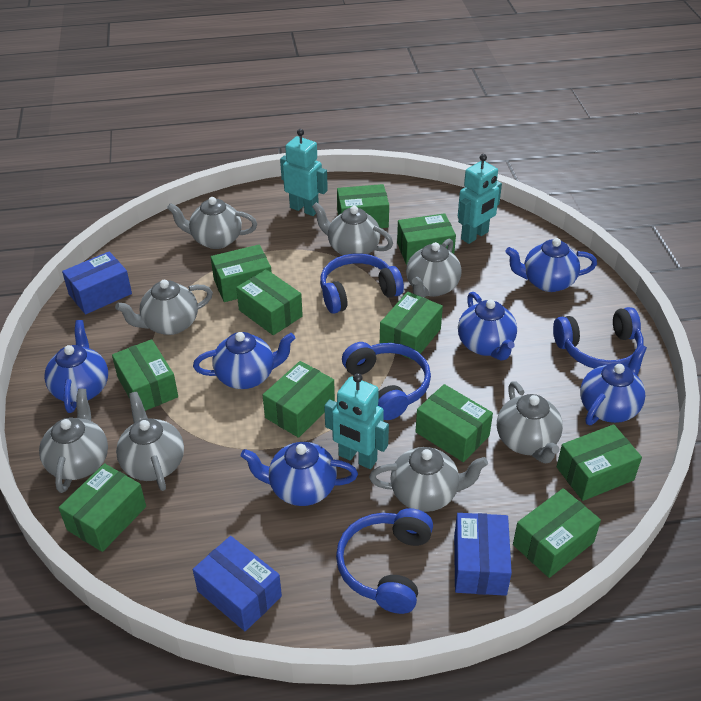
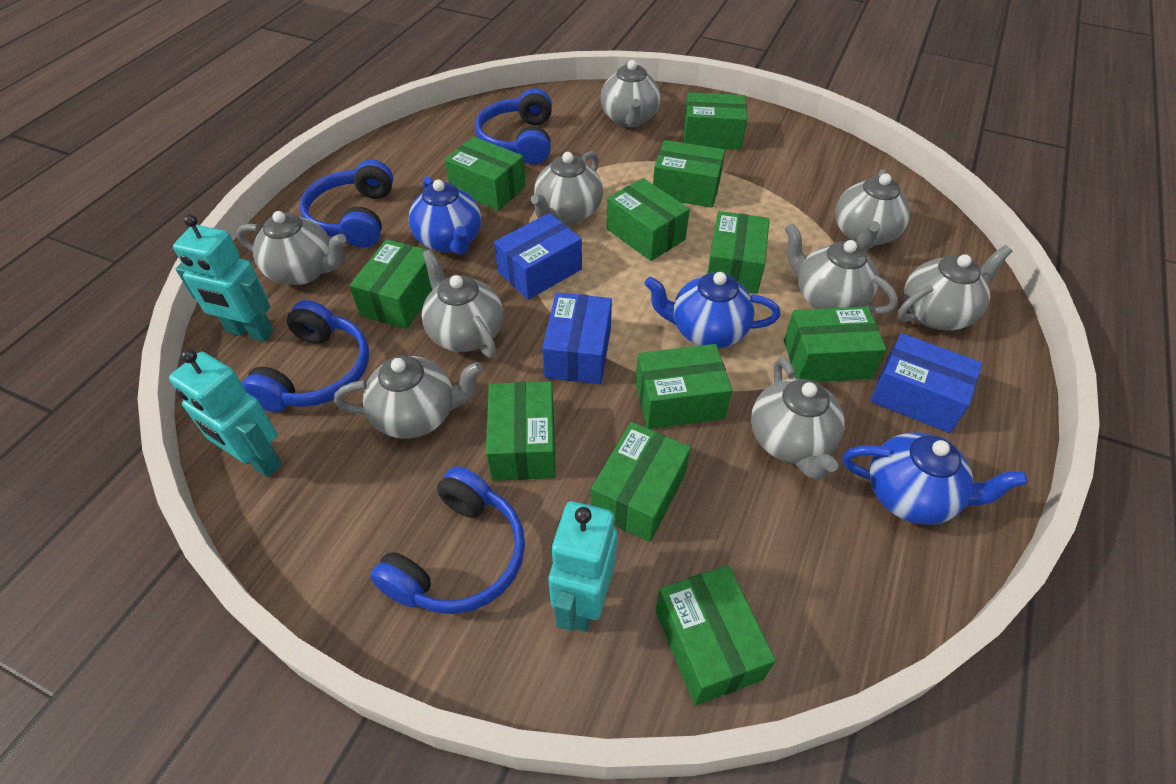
blue teapot: 6 -> 3
grey teapot: 8 -> 9

